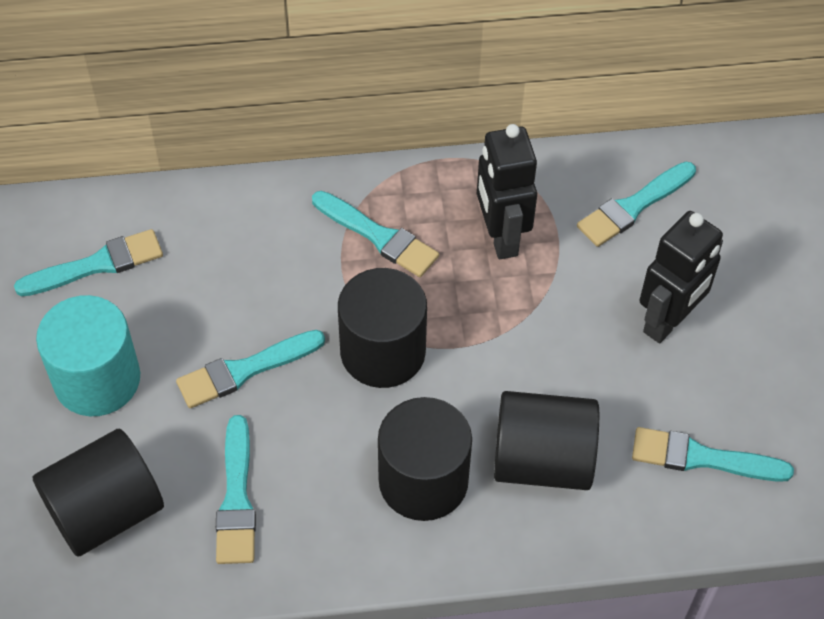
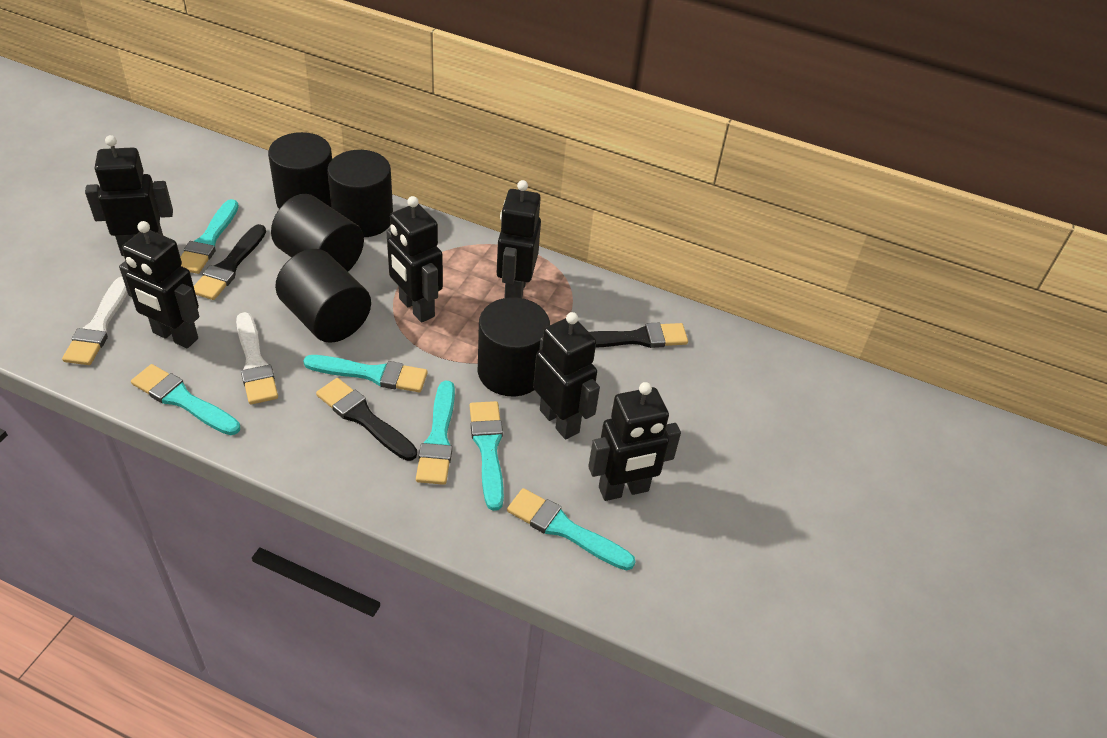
black brush: 0 -> 3
black cylinder: 4 -> 5
black robot: 2 -> 6
turquoise cylinder: 1 -> 0
white brush: 0 -> 2

